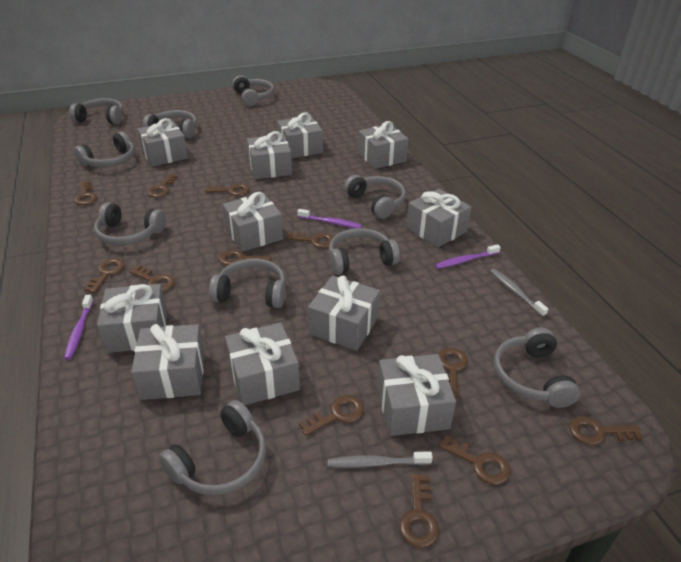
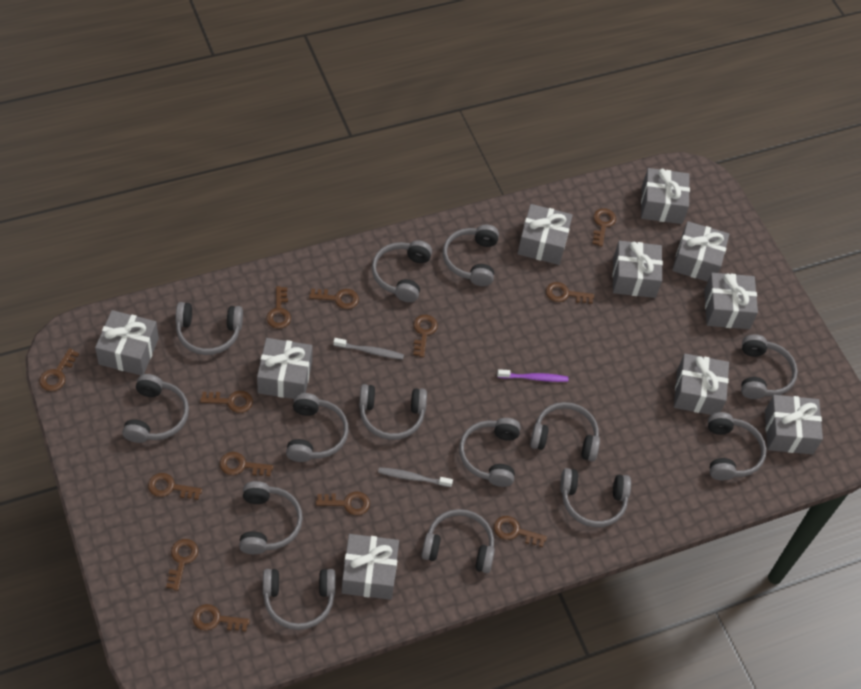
brown key: 12 -> 13
grey gift: 11 -> 10
grey headphones: 10 -> 14
purple toothbrush: 3 -> 1

